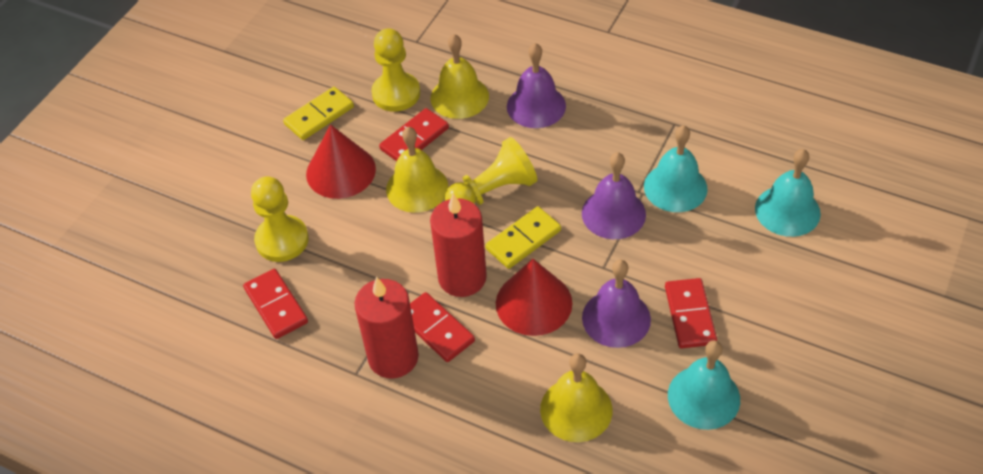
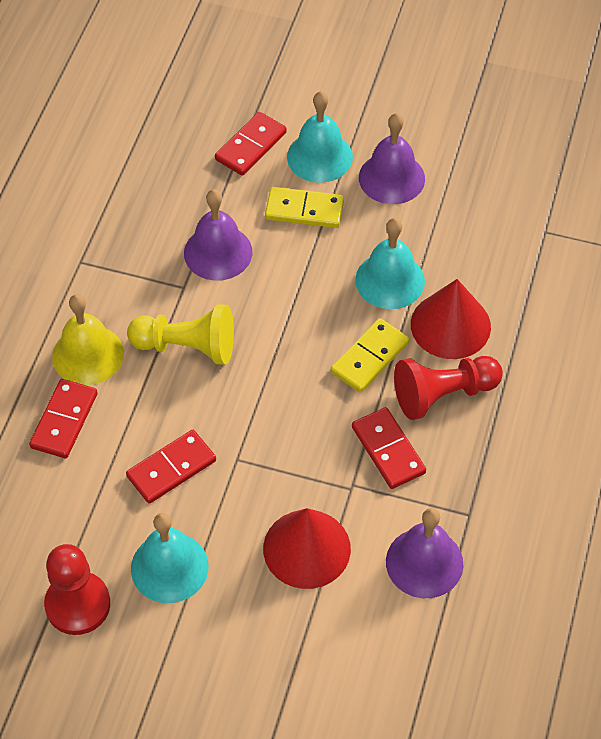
red candle: 2 -> 0
red pawn: 0 -> 2
yellow bell: 3 -> 1
yellow pawn: 3 -> 1

